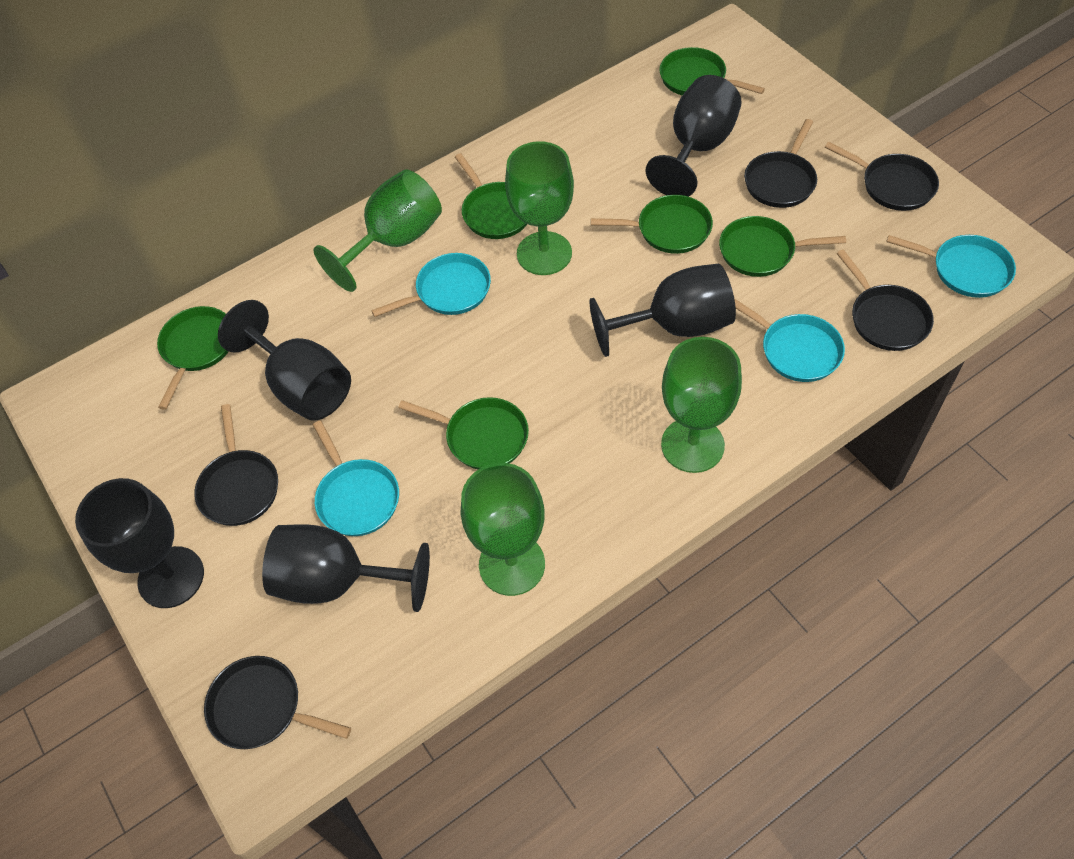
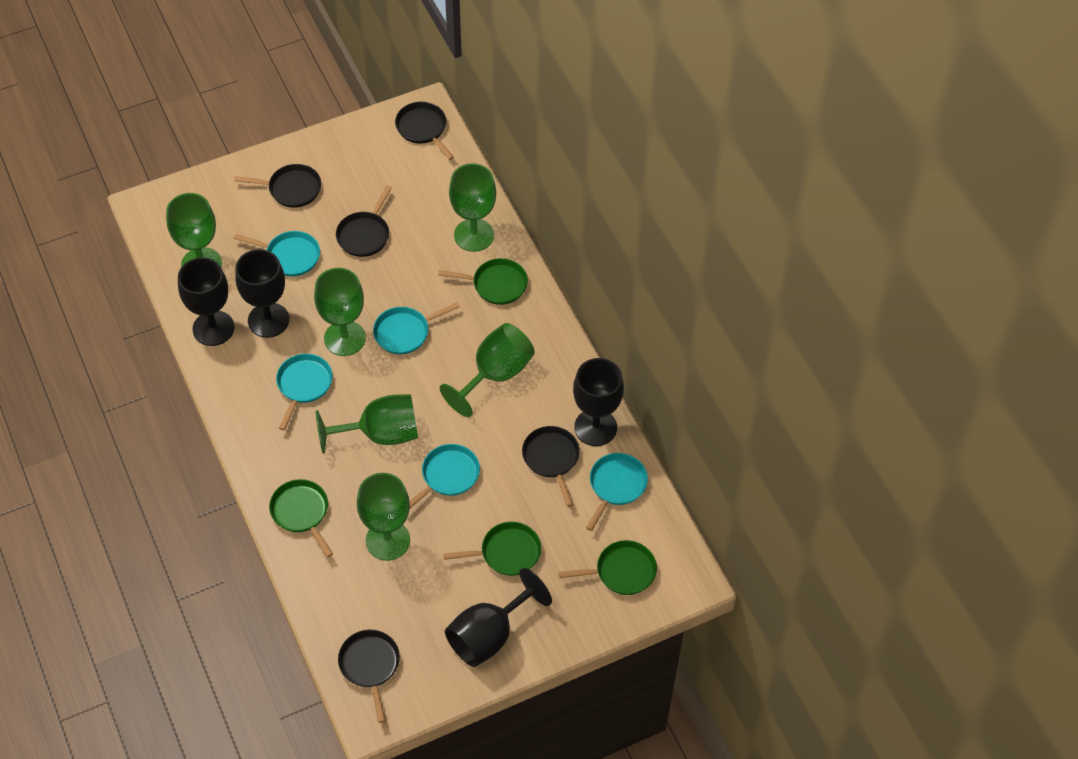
black goblet: 5 -> 4
green goblet: 4 -> 6
green pan: 6 -> 4
turquoise pan: 4 -> 5

